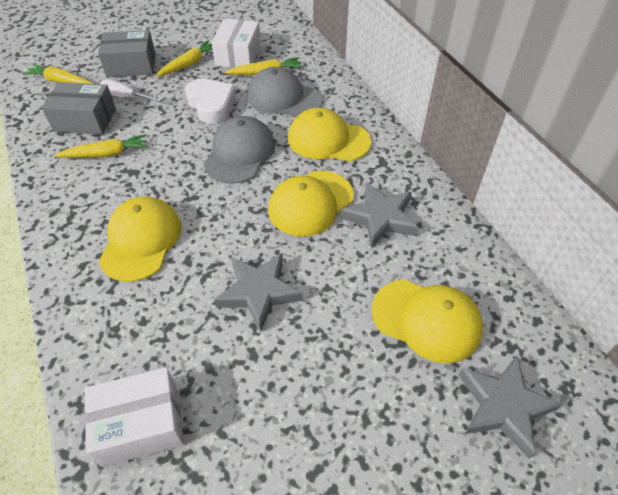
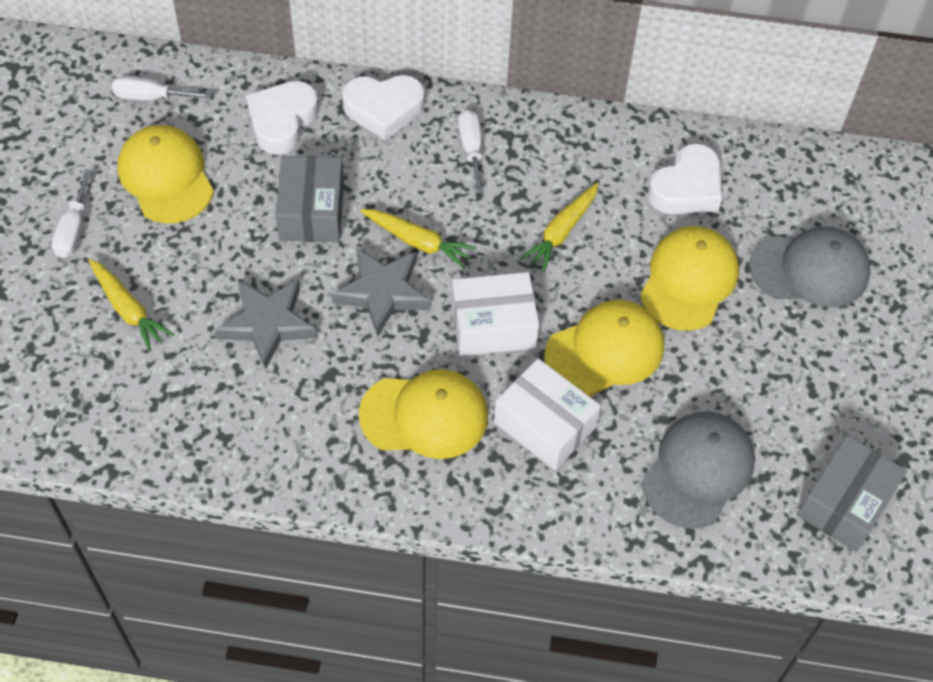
grey star: 3 -> 2
white heart: 1 -> 3
white screwdriver: 1 -> 3
yellow carrot: 4 -> 3

